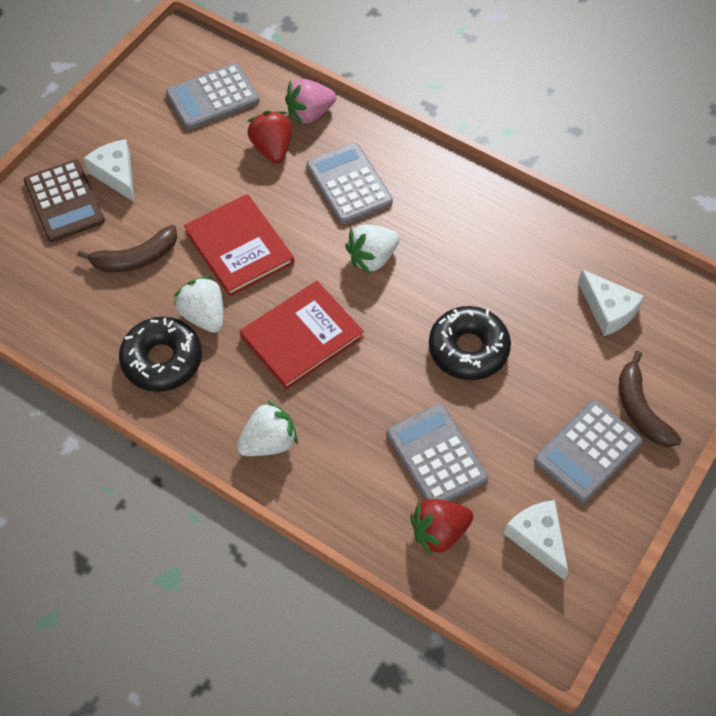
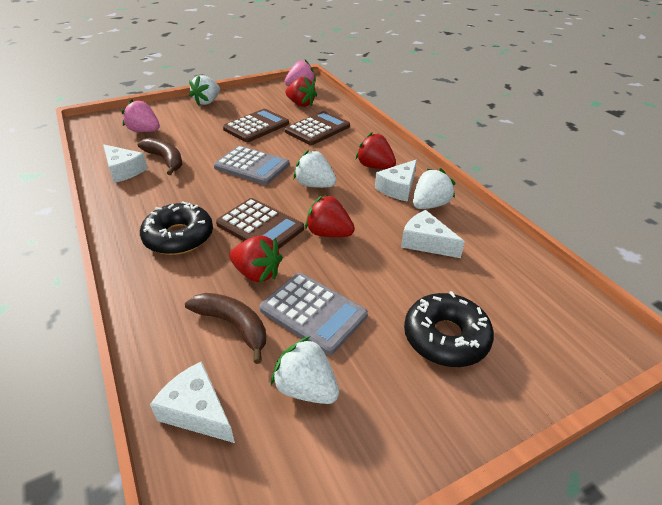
brown calculator: 1 -> 3
grey calculator: 4 -> 2
pink strawberry: 1 -> 2
red book: 2 -> 0
red strawberry: 2 -> 4
white cheese: 3 -> 4
white strawberry: 3 -> 4

